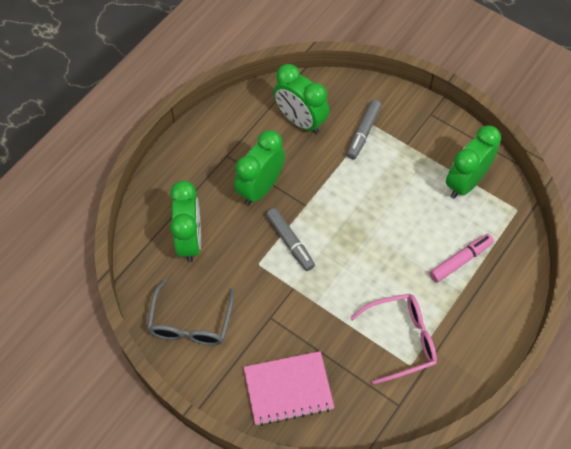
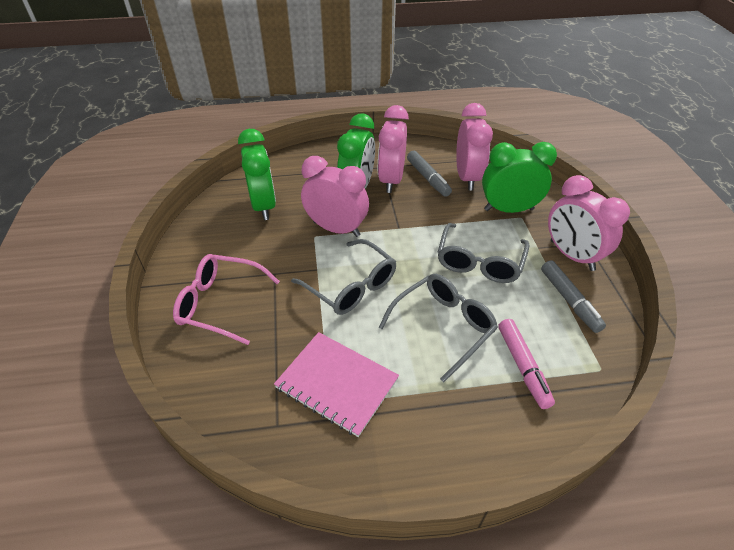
green clock: 4 -> 3
grey glasses: 1 -> 3
pink clock: 0 -> 4

